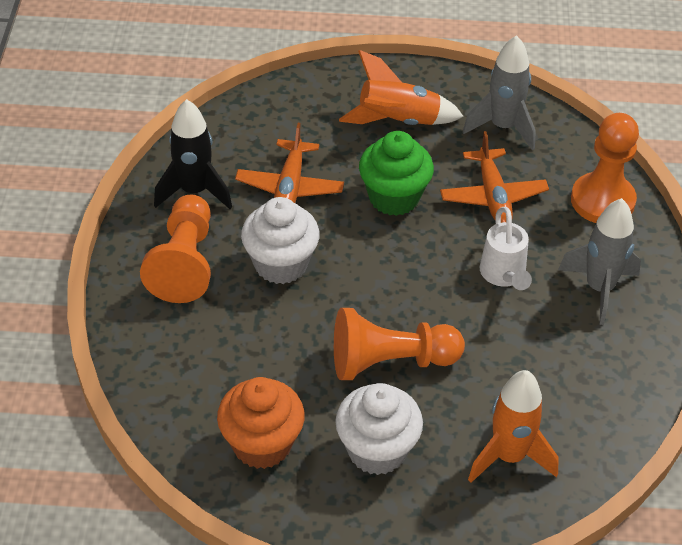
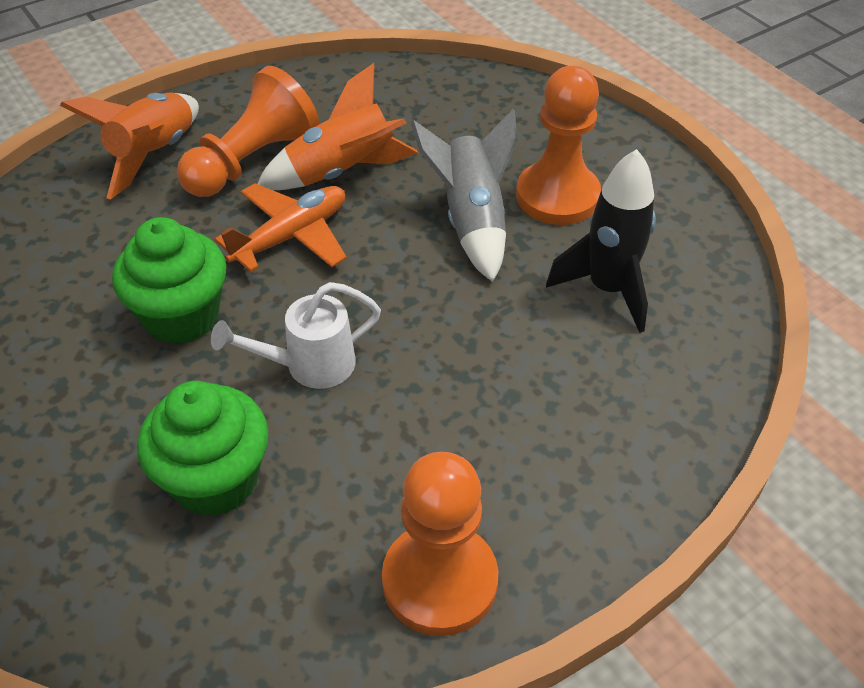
green cupcake: 1 -> 2
grey rocket: 2 -> 1
orange cupcake: 1 -> 0
orange plane: 2 -> 1
white cupcake: 2 -> 0

